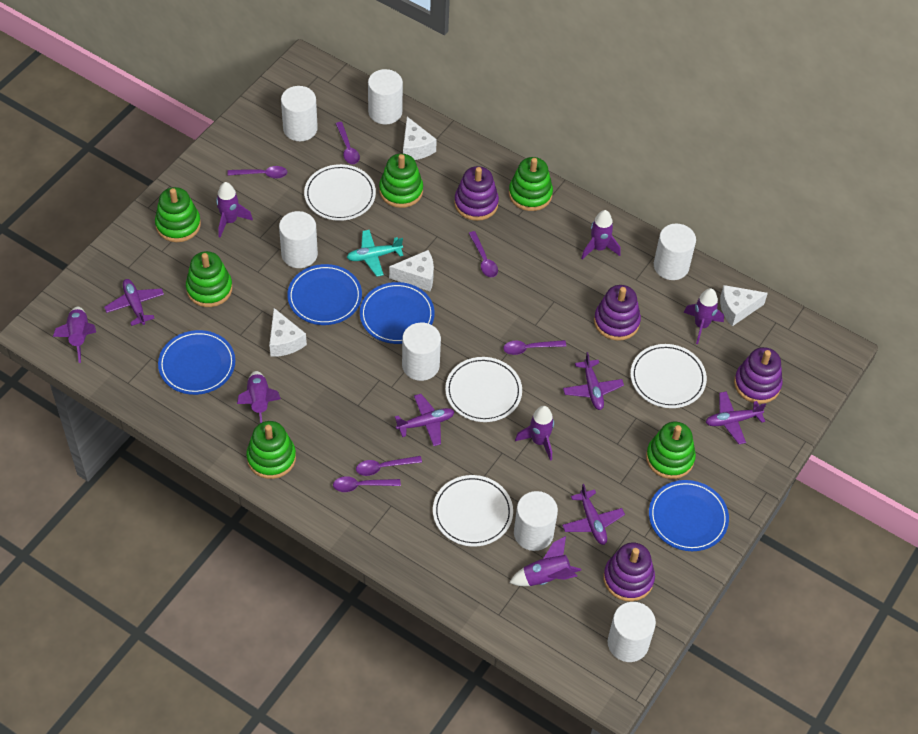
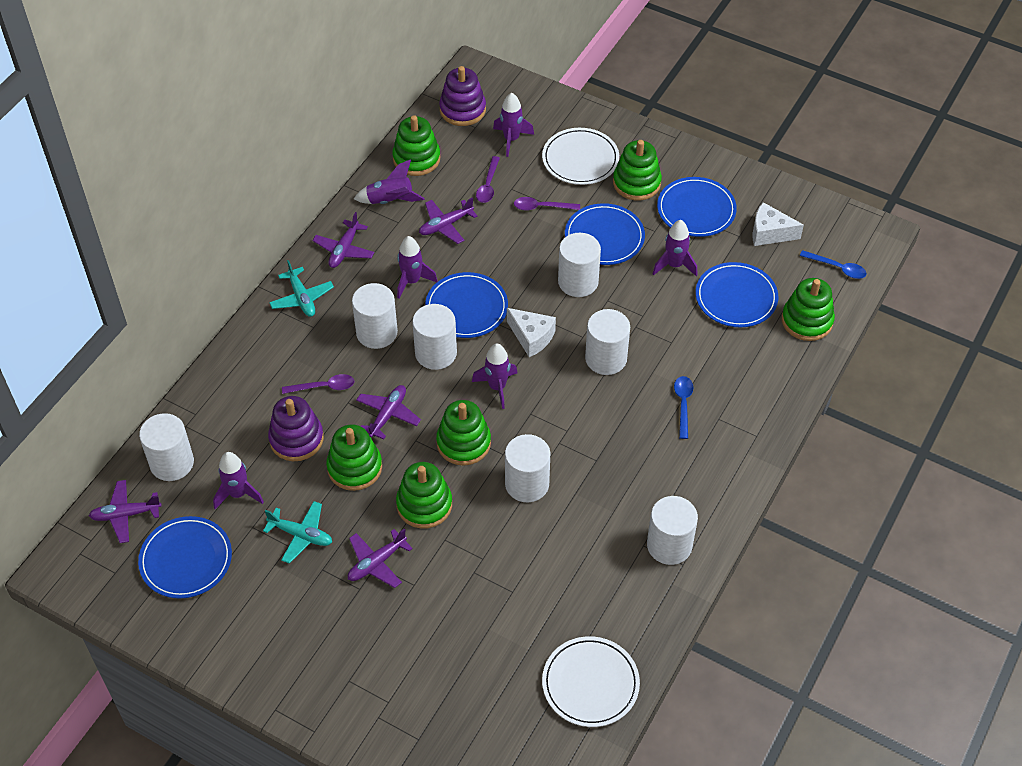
blue plate: 4 -> 5
blue spoon: 0 -> 2
purple rocket: 7 -> 6
purple spoon: 6 -> 3
purple stacking toy: 4 -> 2
turquoise plane: 1 -> 2
white cheese: 4 -> 2
white plate: 4 -> 2

